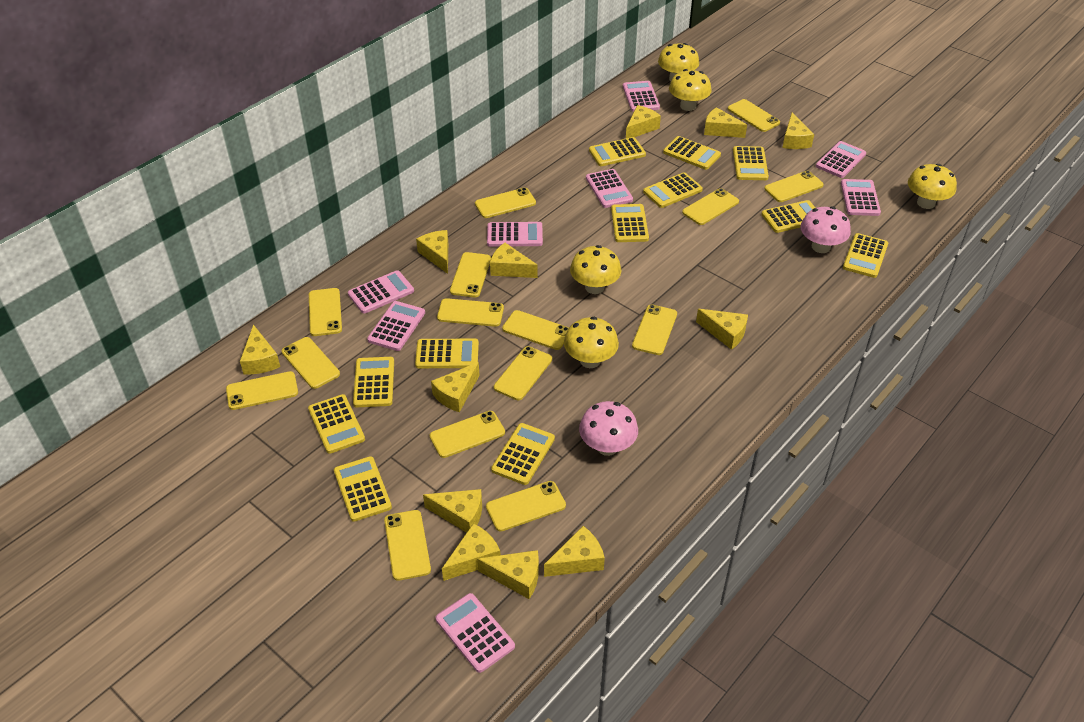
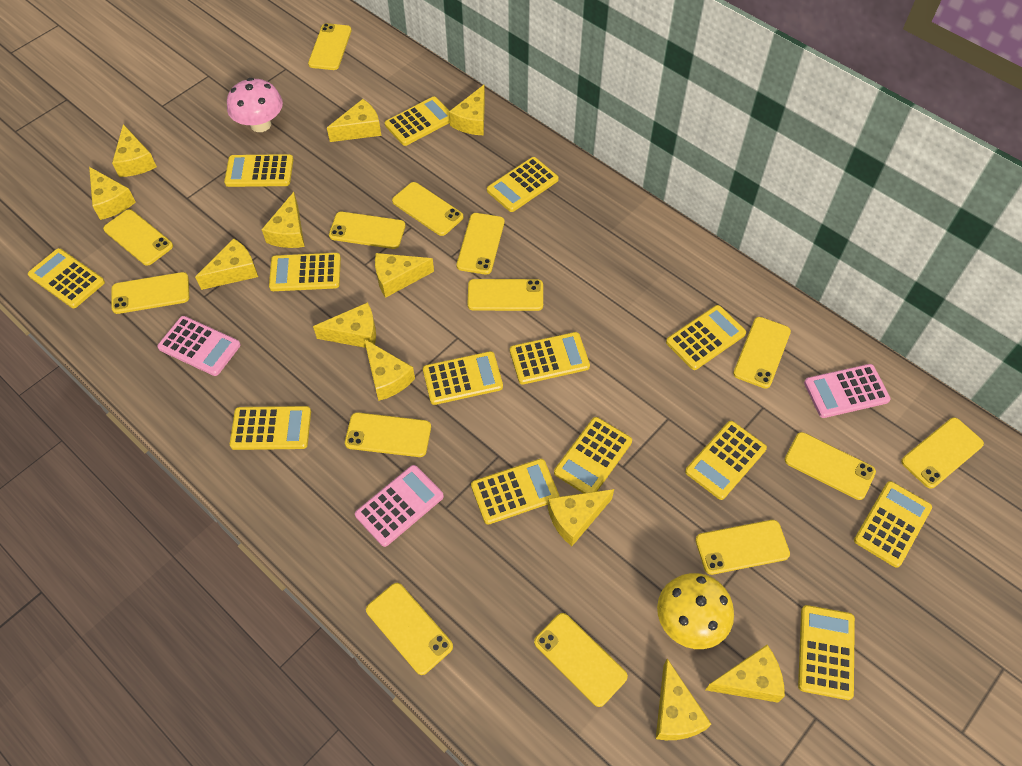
pink calculator: 8 -> 3
pink mushroom: 2 -> 1
yellow calculator: 12 -> 14
yellow mushroom: 5 -> 1
yellow phone: 15 -> 14

